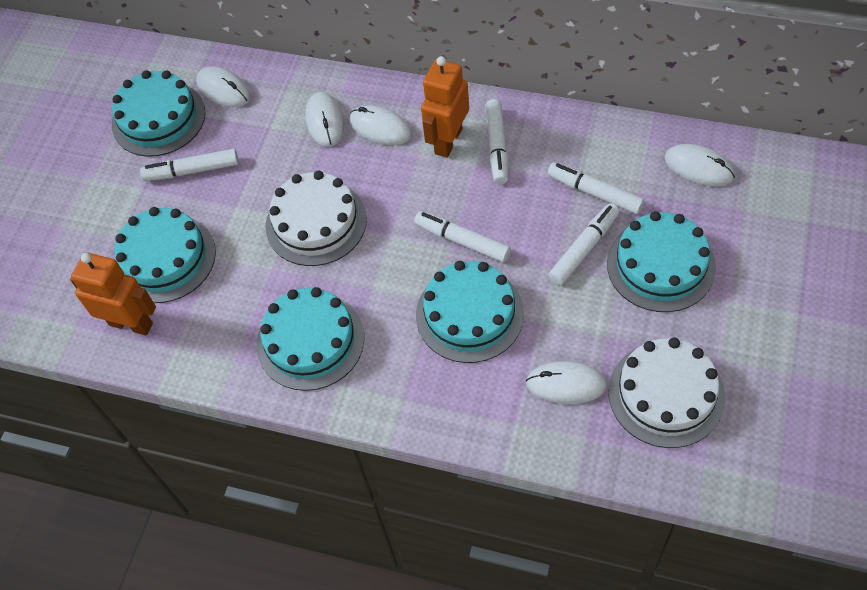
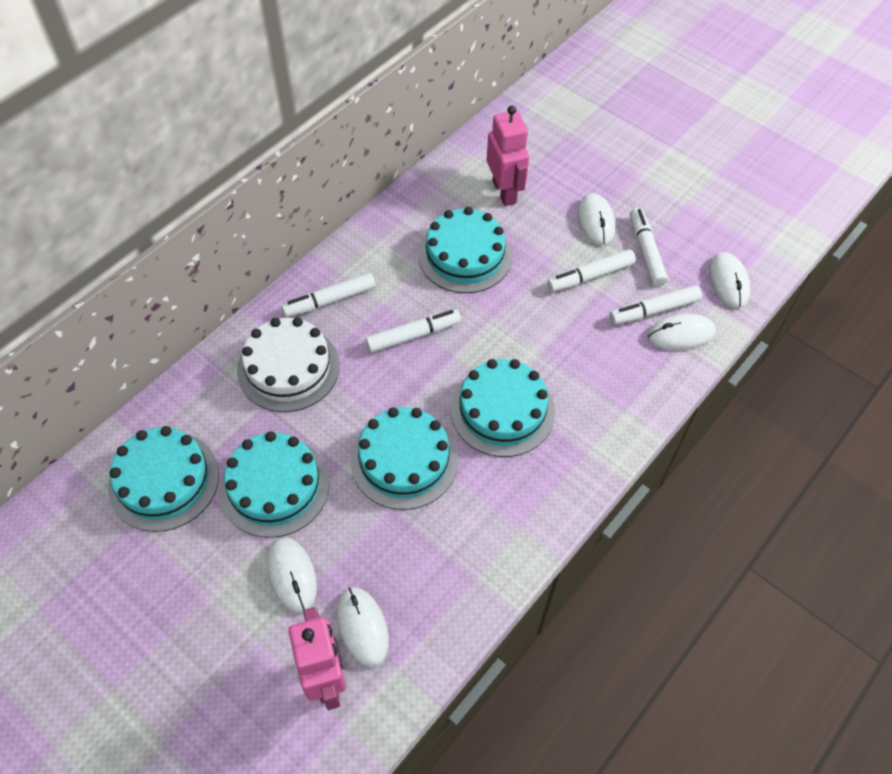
orange robot: 2 -> 0
pink robot: 0 -> 2
white cake: 2 -> 1

